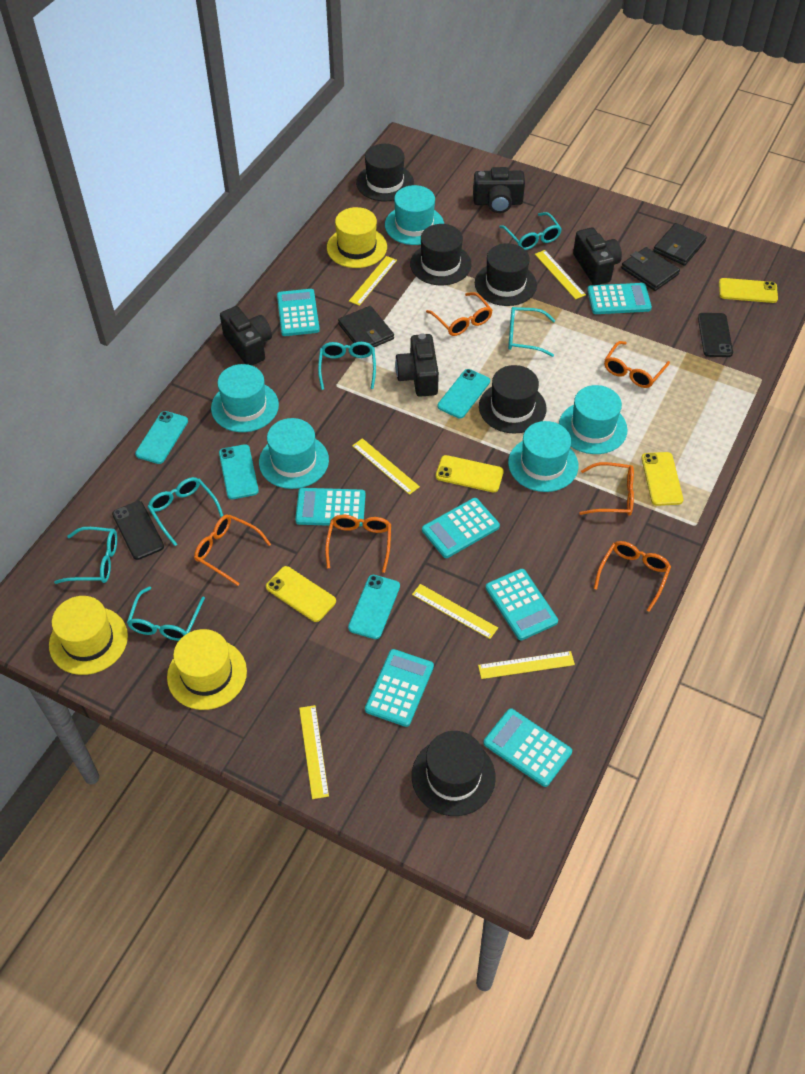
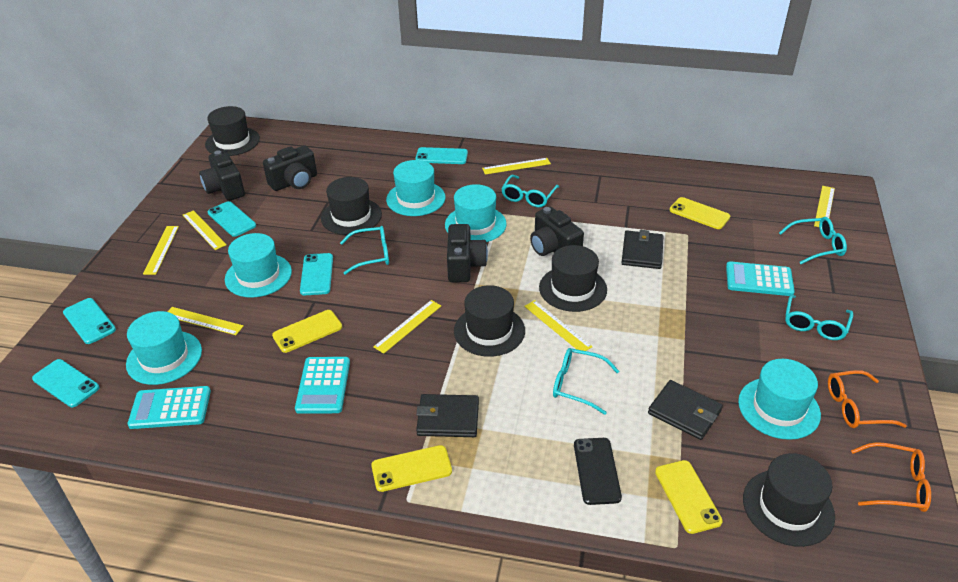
black phone: 2 -> 1
orange glasses: 6 -> 2
turquoise calculator: 7 -> 3
turquoise glasses: 6 -> 5
turquoise phone: 4 -> 5
yellow hat: 3 -> 0
yellow ruler: 6 -> 7

